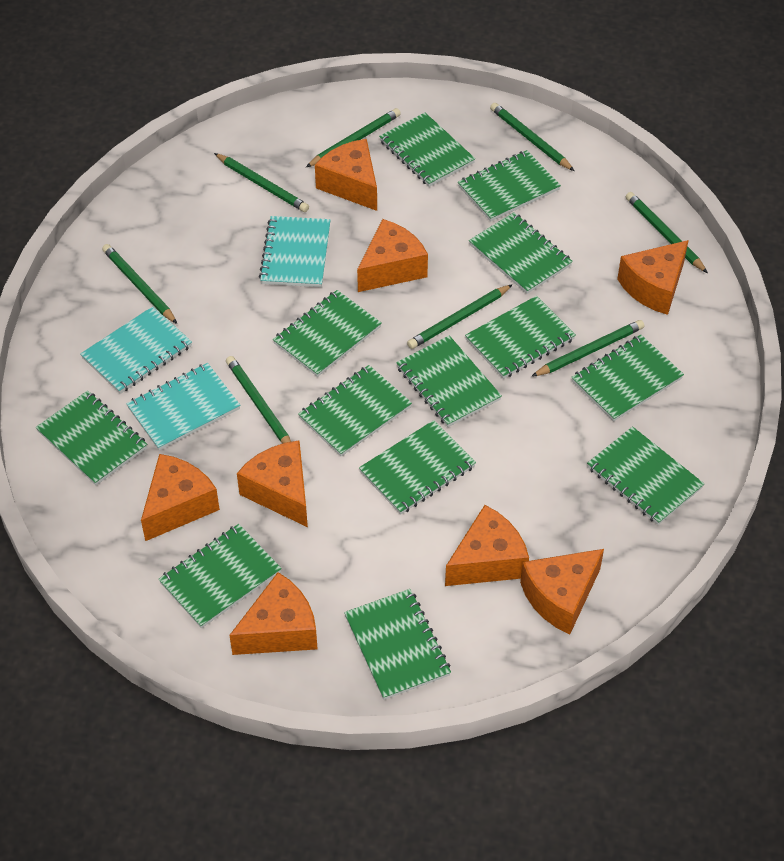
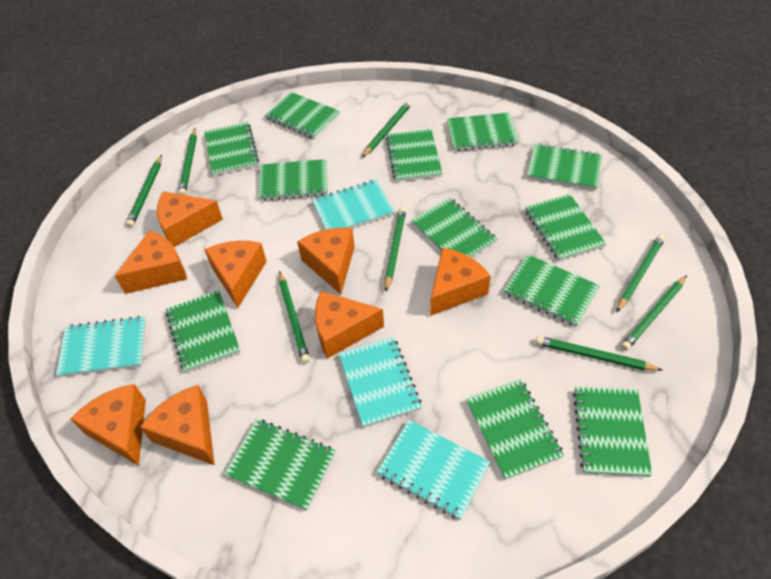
turquoise notebook: 3 -> 4

